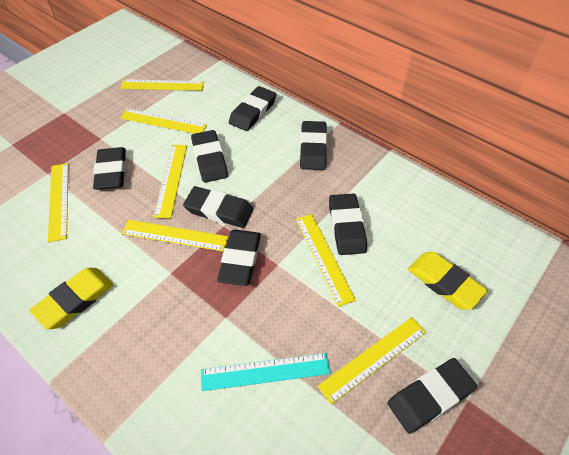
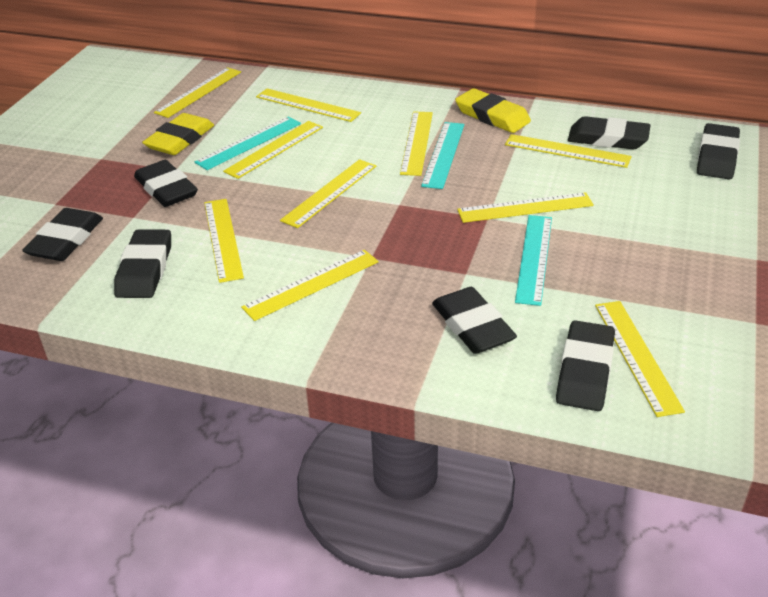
black eraser: 8 -> 7
turquoise ruler: 1 -> 3
yellow ruler: 7 -> 10

